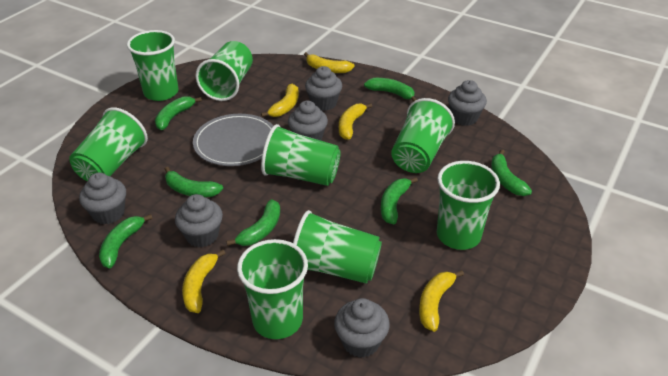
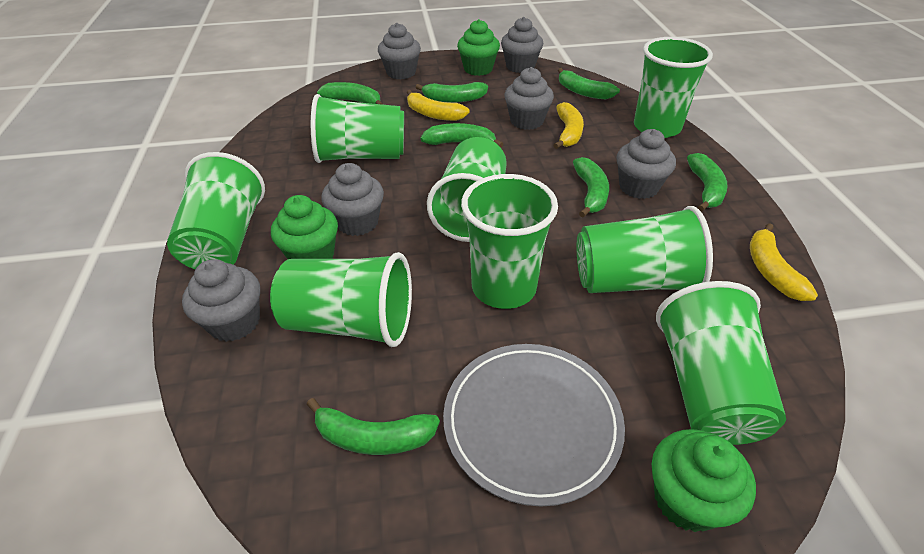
green cupcake: 0 -> 3
yellow banana: 5 -> 3

